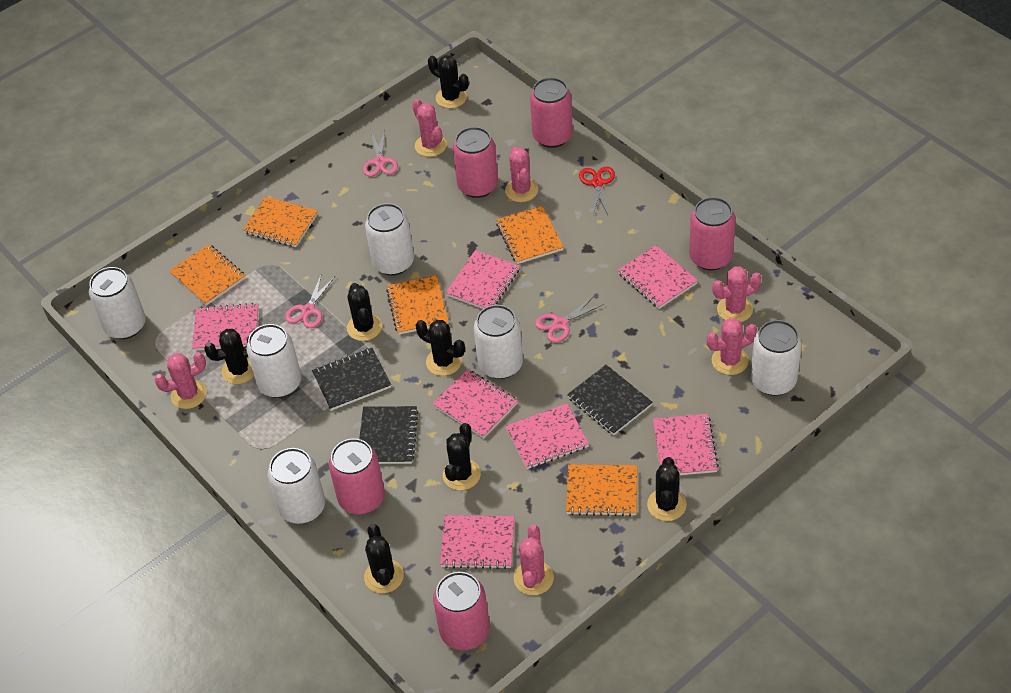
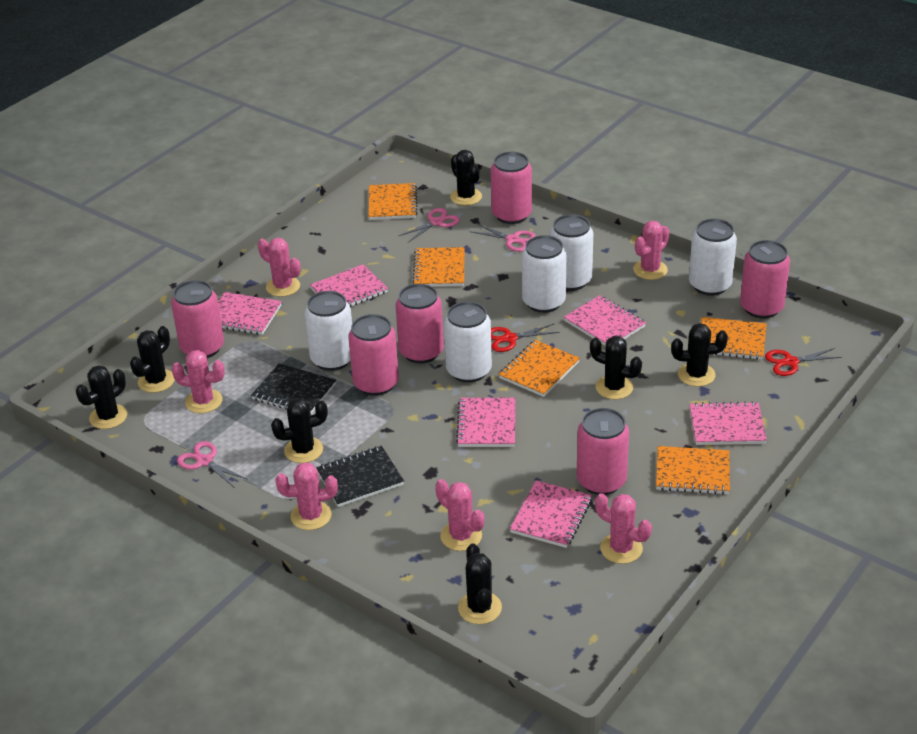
black notebook: 3 -> 2
pink can: 5 -> 6
pink notebook: 7 -> 6
red scissors: 1 -> 2
white can: 6 -> 5

